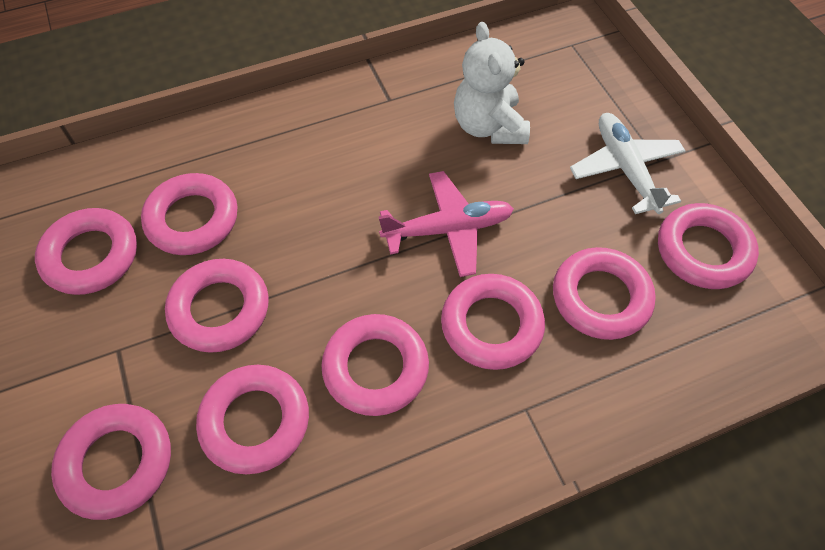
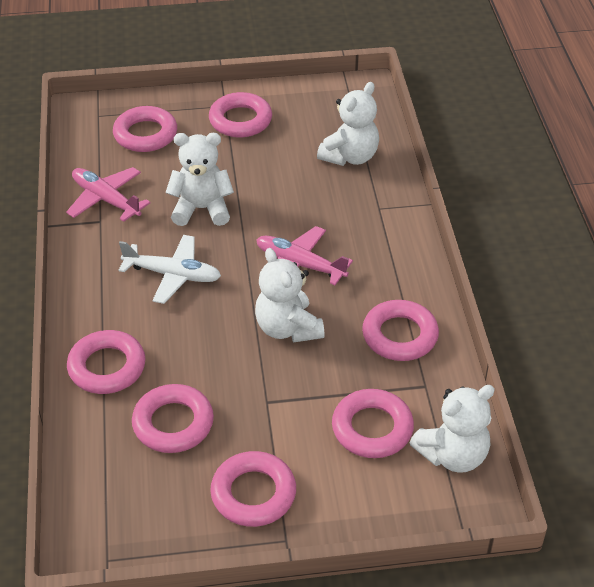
pink plane: 1 -> 2
pink ring: 9 -> 7
white teddy bear: 1 -> 4

